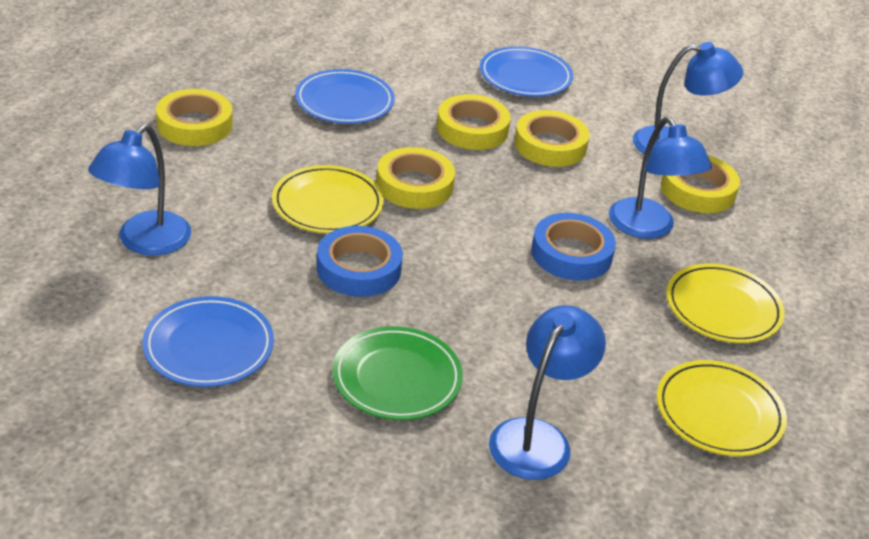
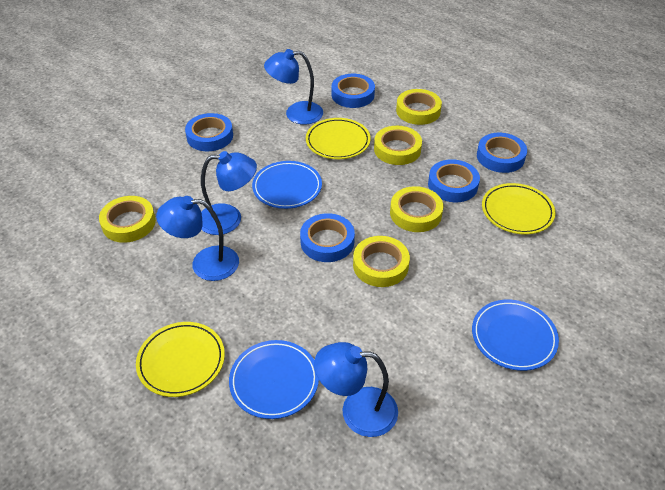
blue tape: 2 -> 5
green plate: 1 -> 0

